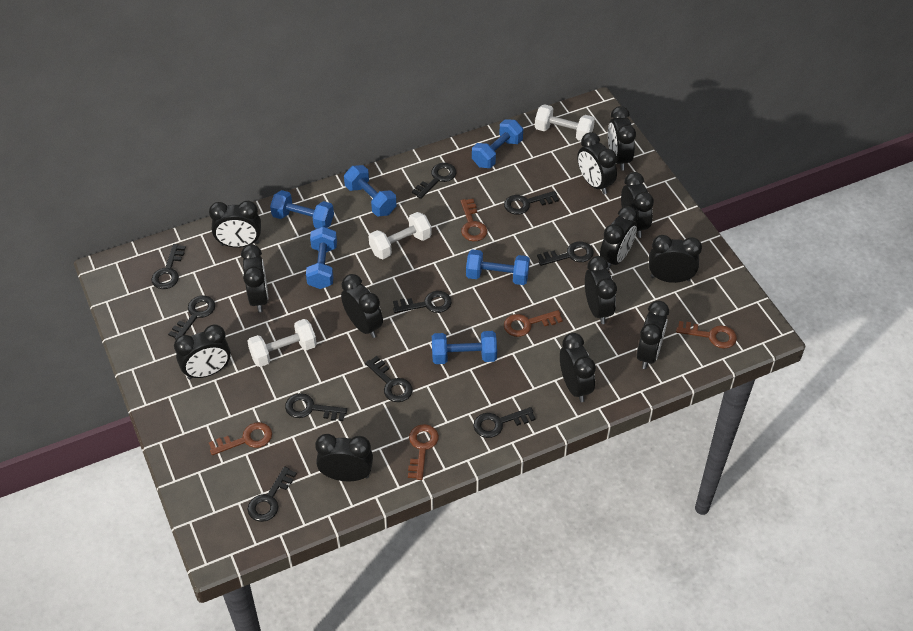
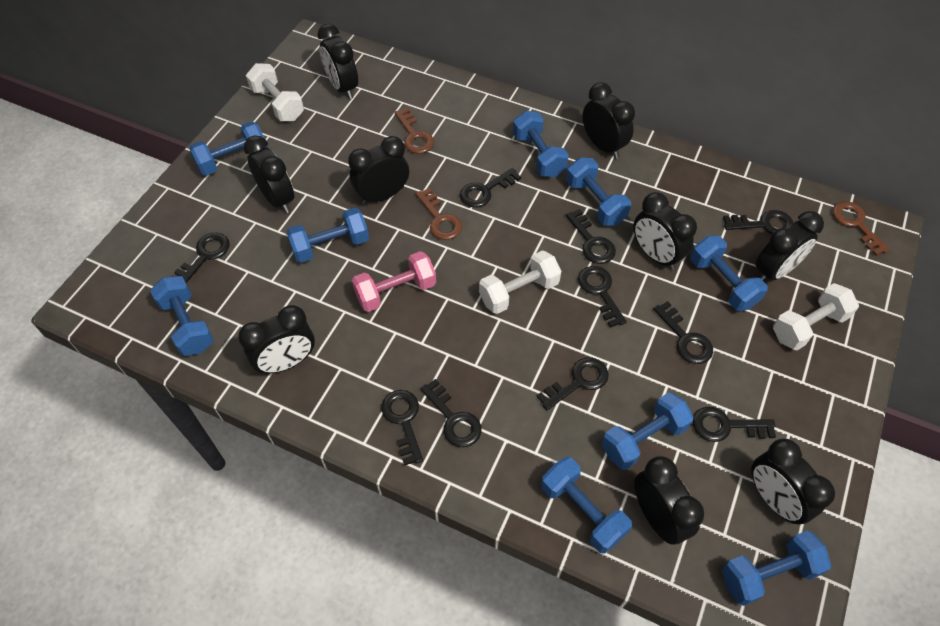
black clock: 13 -> 9
blue dumbbell: 6 -> 9
brown key: 5 -> 3
pink dumbbell: 0 -> 1

